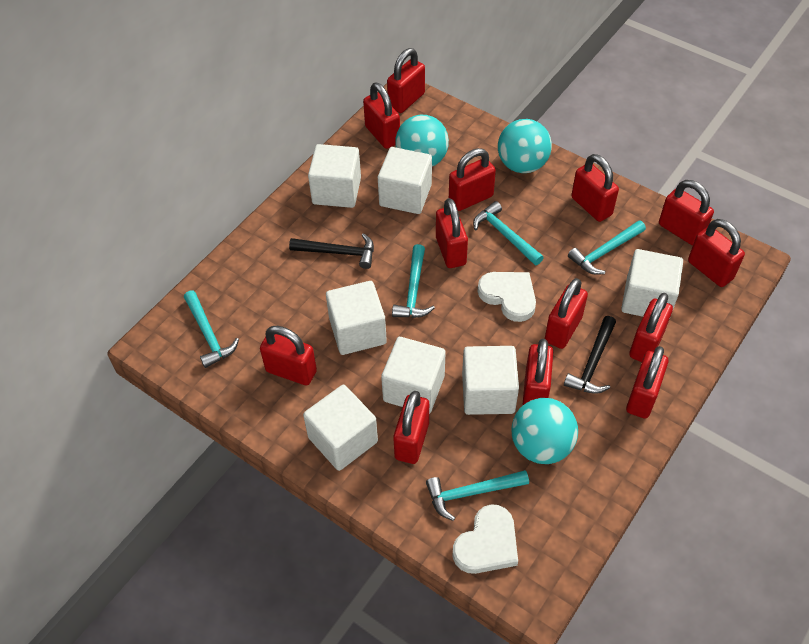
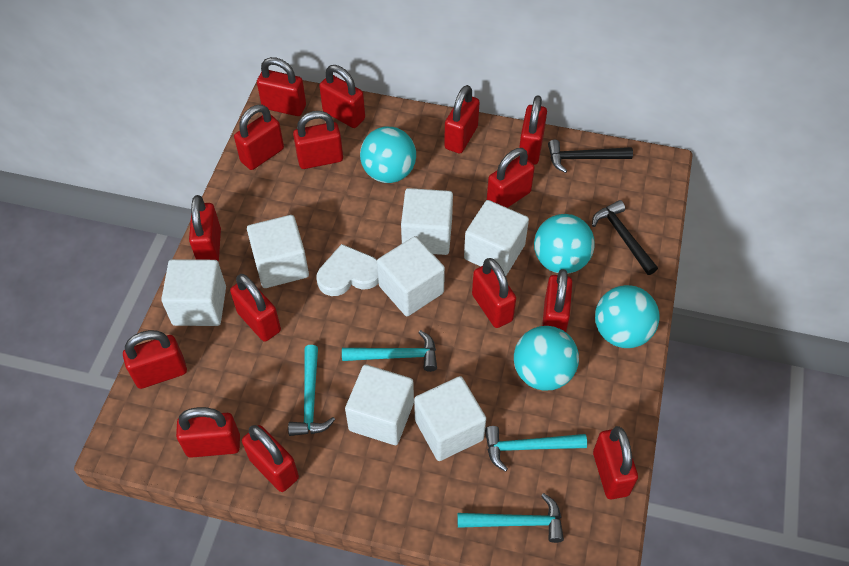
red padlock: 13 -> 15
turquoise ball: 3 -> 4
turquoise hammer: 5 -> 4
white heart: 2 -> 1

